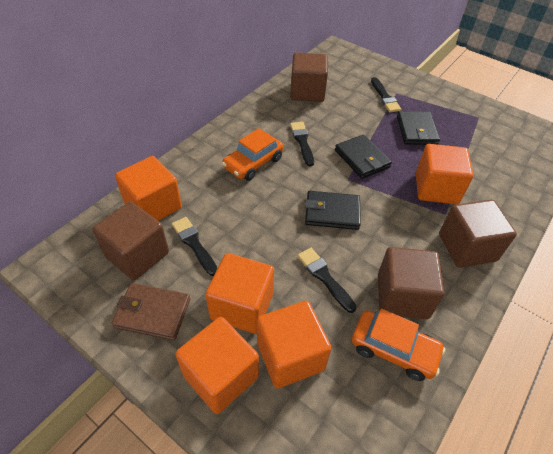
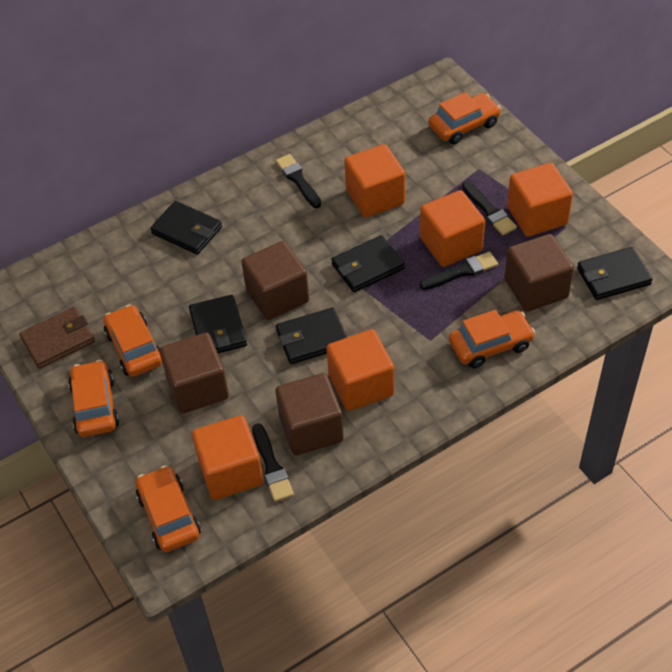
black wallet: 3 -> 5
orange car: 2 -> 5

